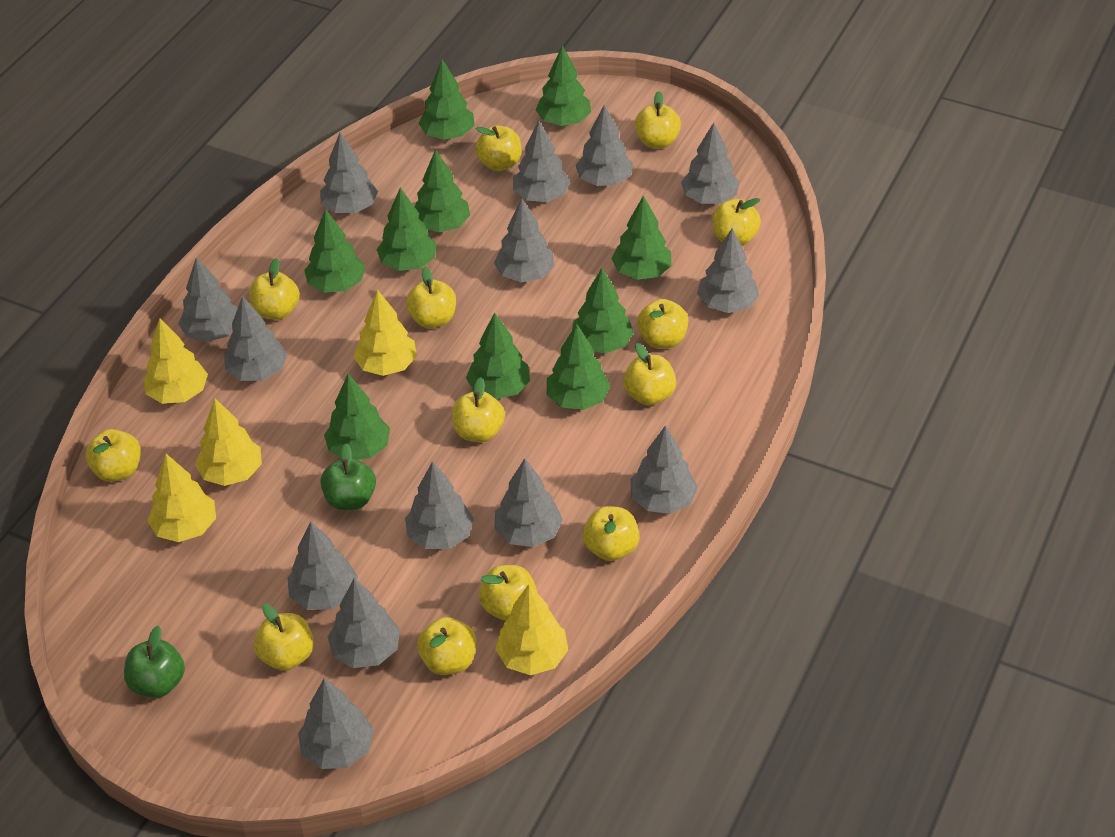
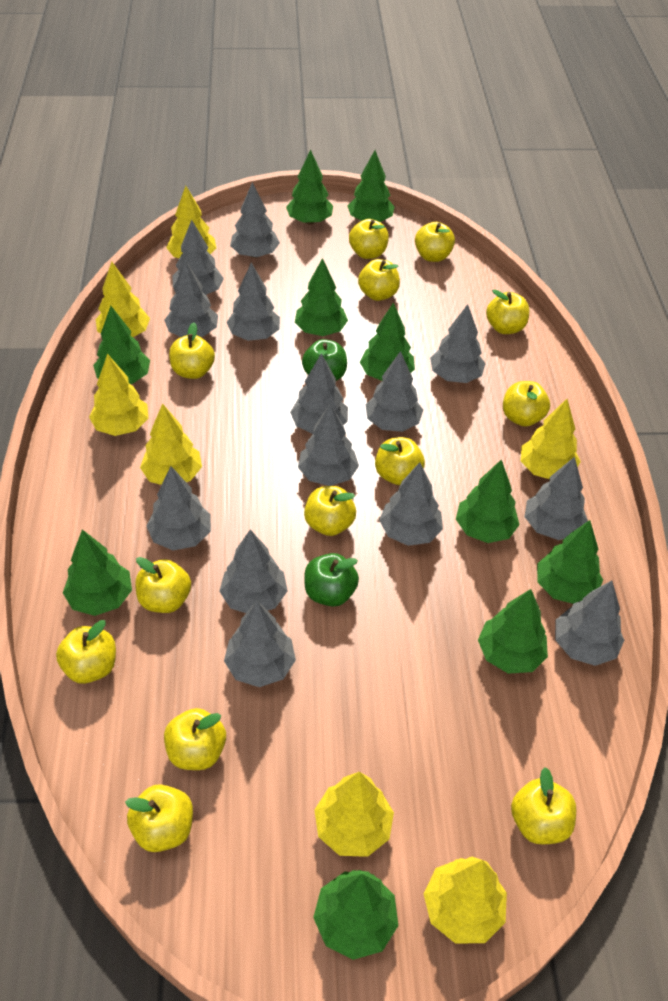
yellow tree: 5 -> 7

